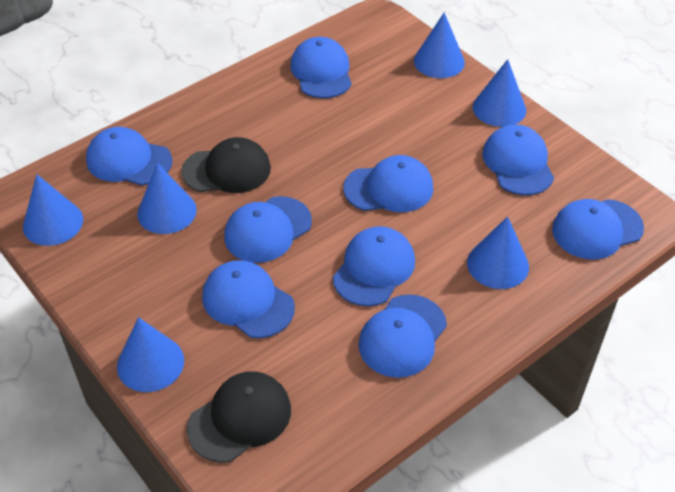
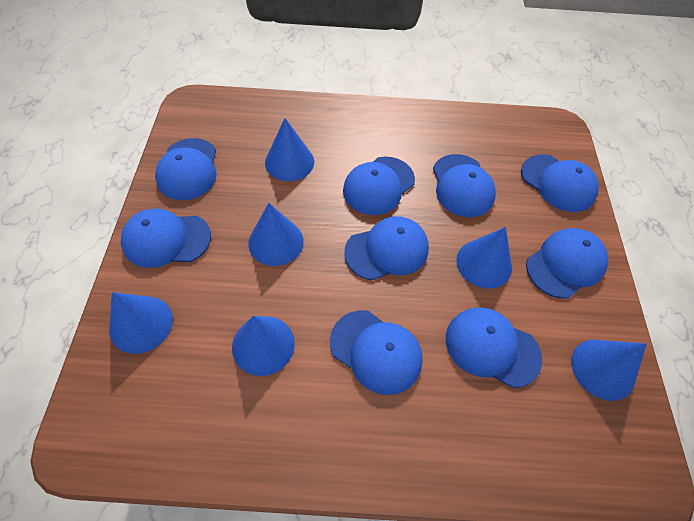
black cap: 2 -> 0

